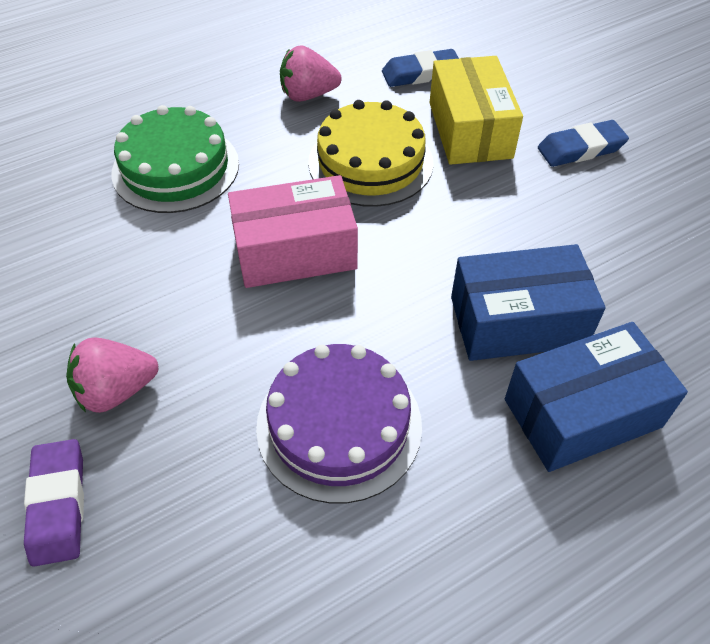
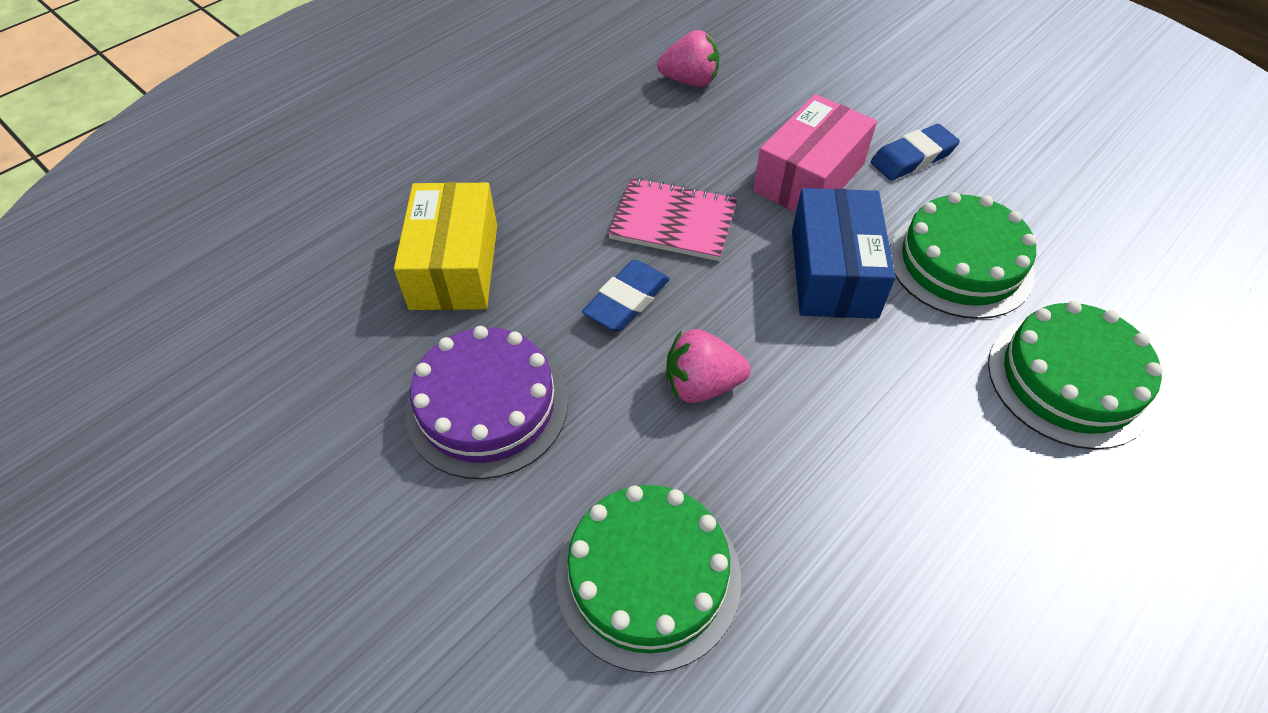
blue box: 2 -> 1
green cake: 1 -> 3
pink notebook: 0 -> 1
purple eraser: 1 -> 0
yellow cake: 1 -> 0

